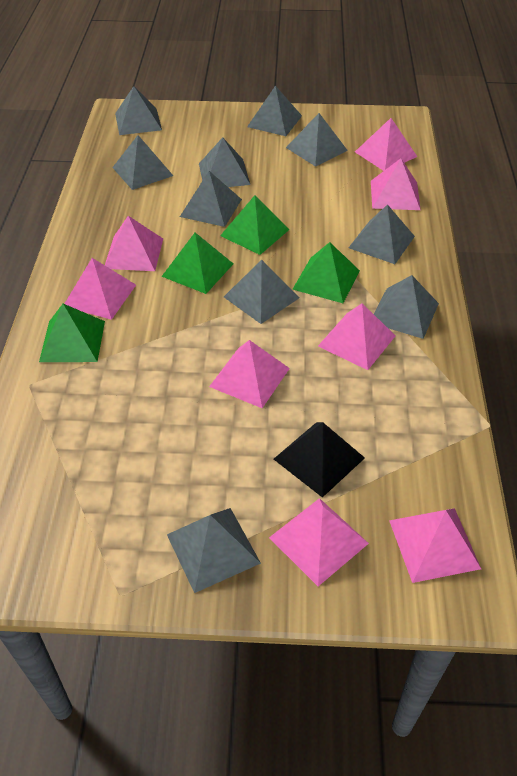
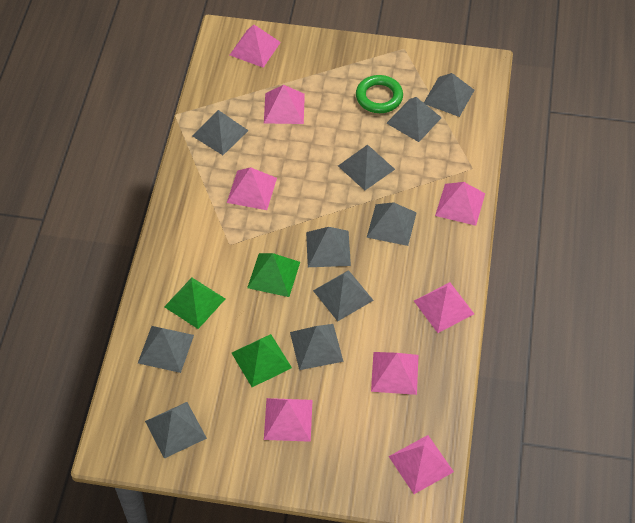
black pyramid: 1 -> 0
green pyramid: 4 -> 3
green ring: 0 -> 1

